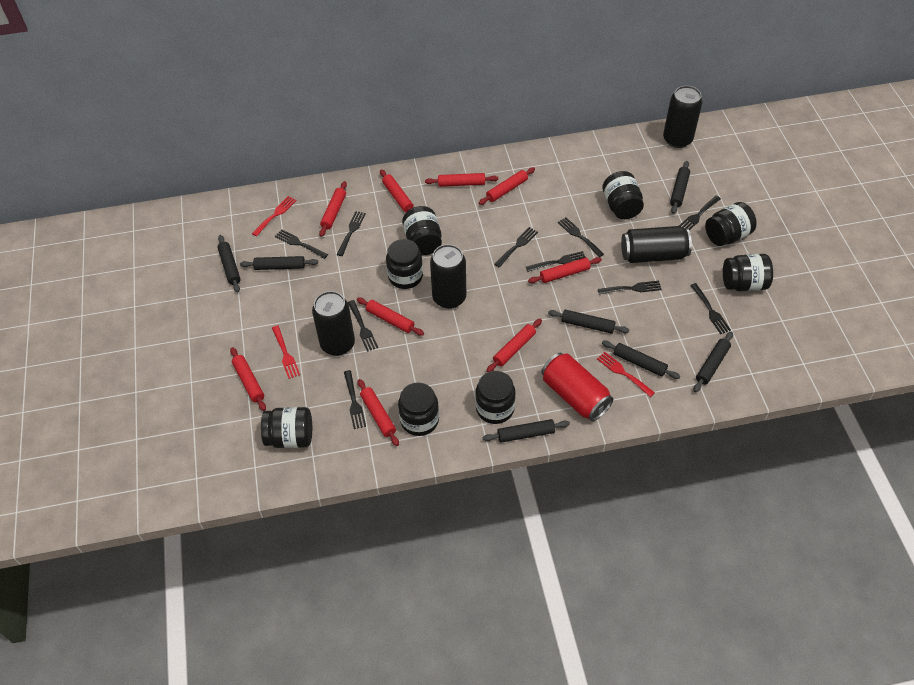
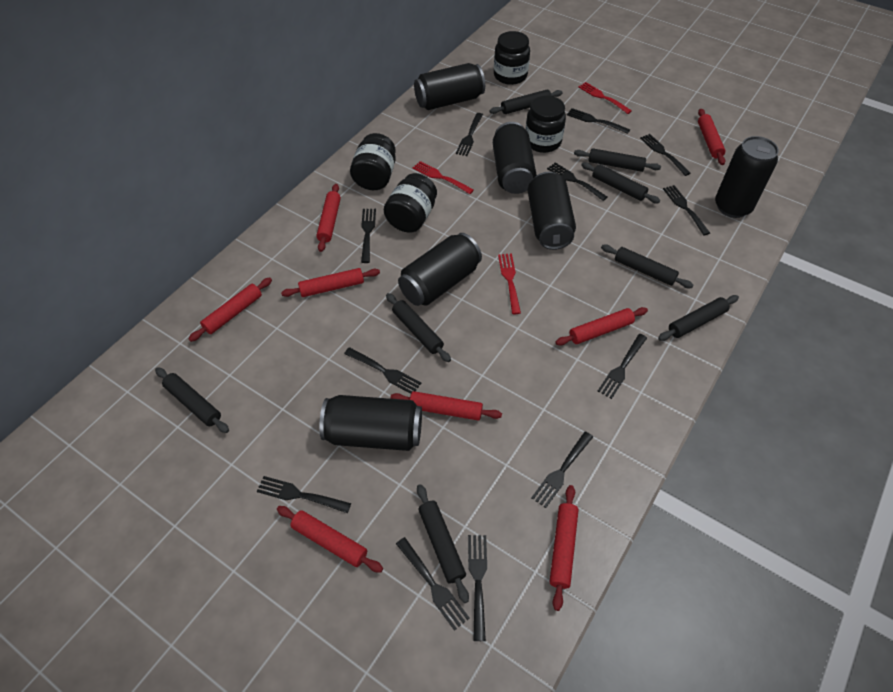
black can: 4 -> 6
black fork: 10 -> 12
black jar: 8 -> 4
black rolling pin: 7 -> 8
red can: 1 -> 0
red rolling pin: 9 -> 8

